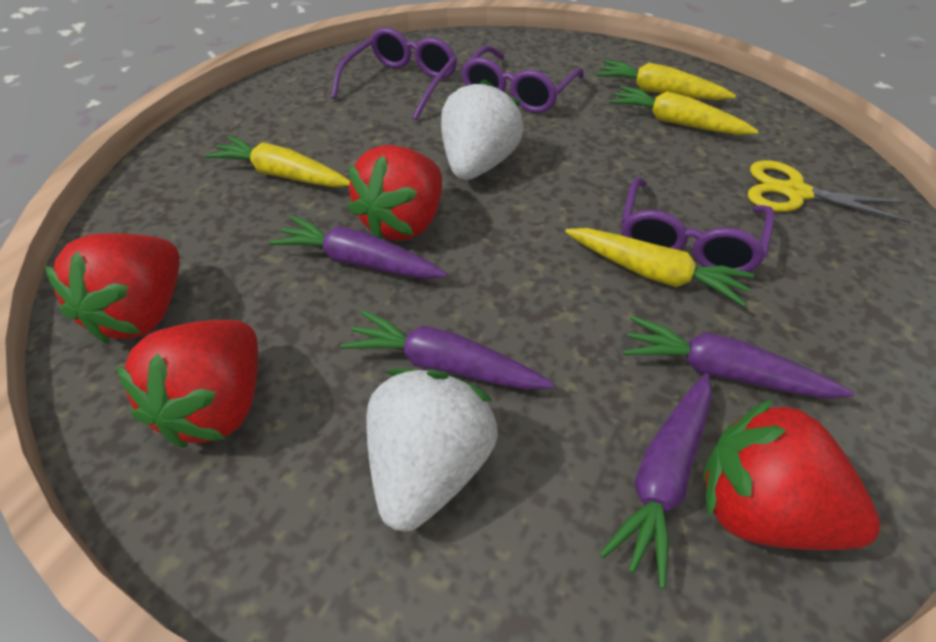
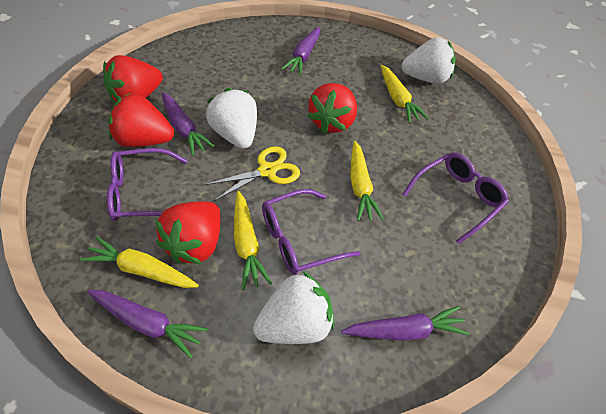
white strawberry: 2 -> 3

